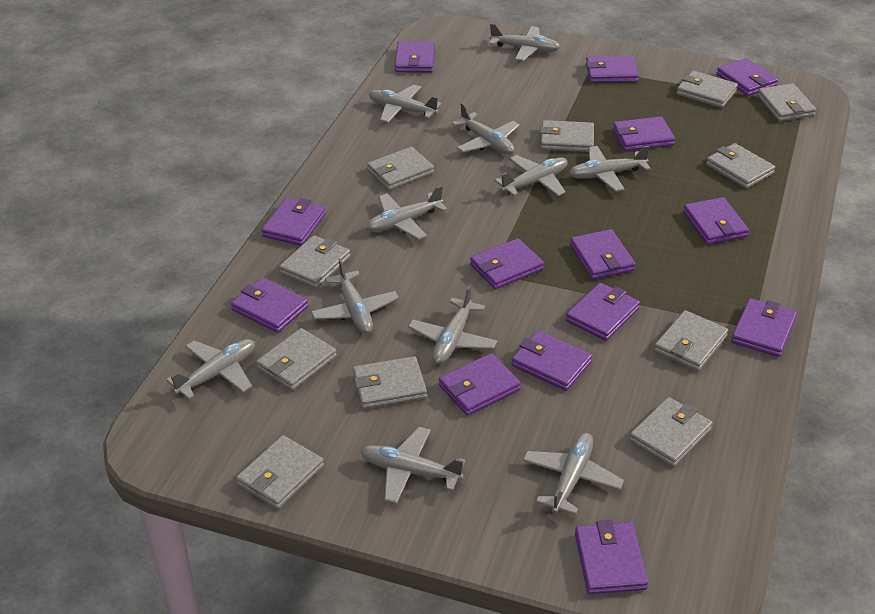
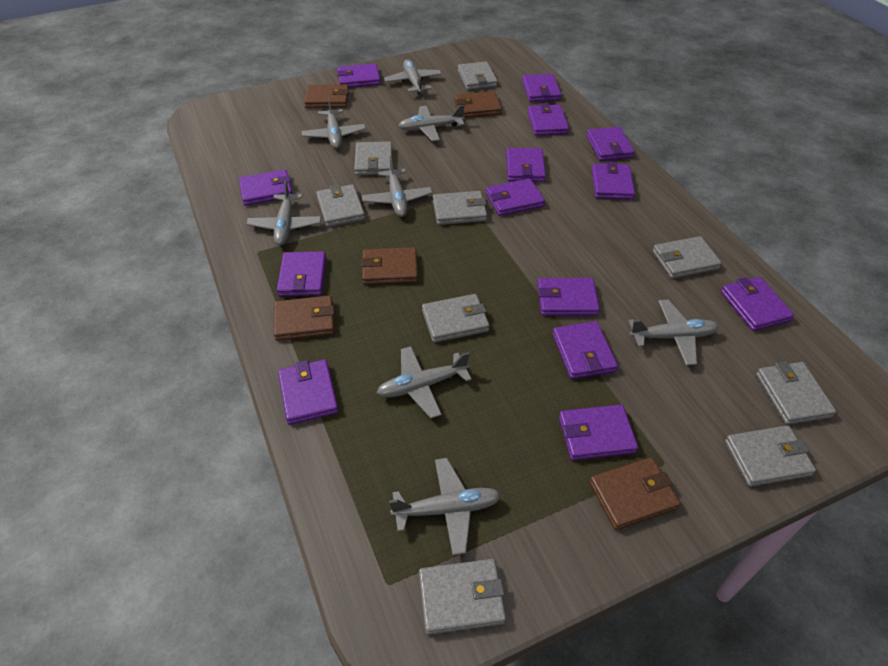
brown wallet: 0 -> 5
grey plane: 11 -> 8
grey wallet: 11 -> 9

